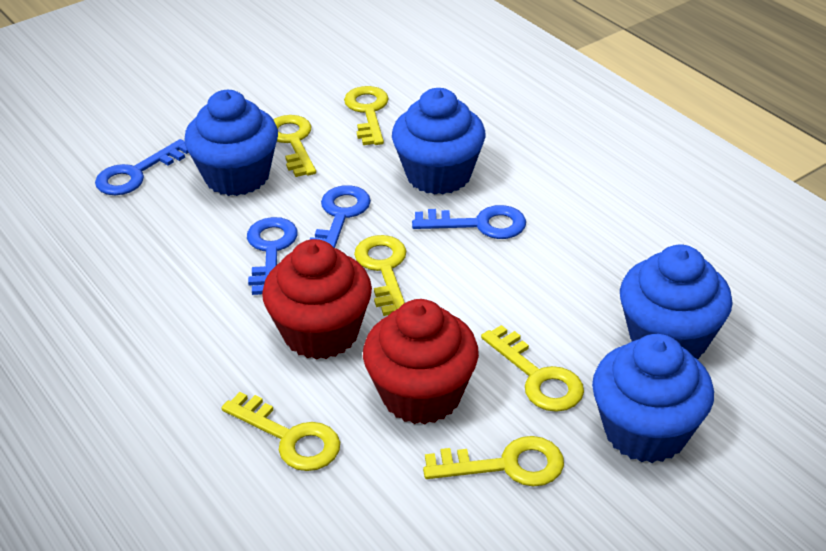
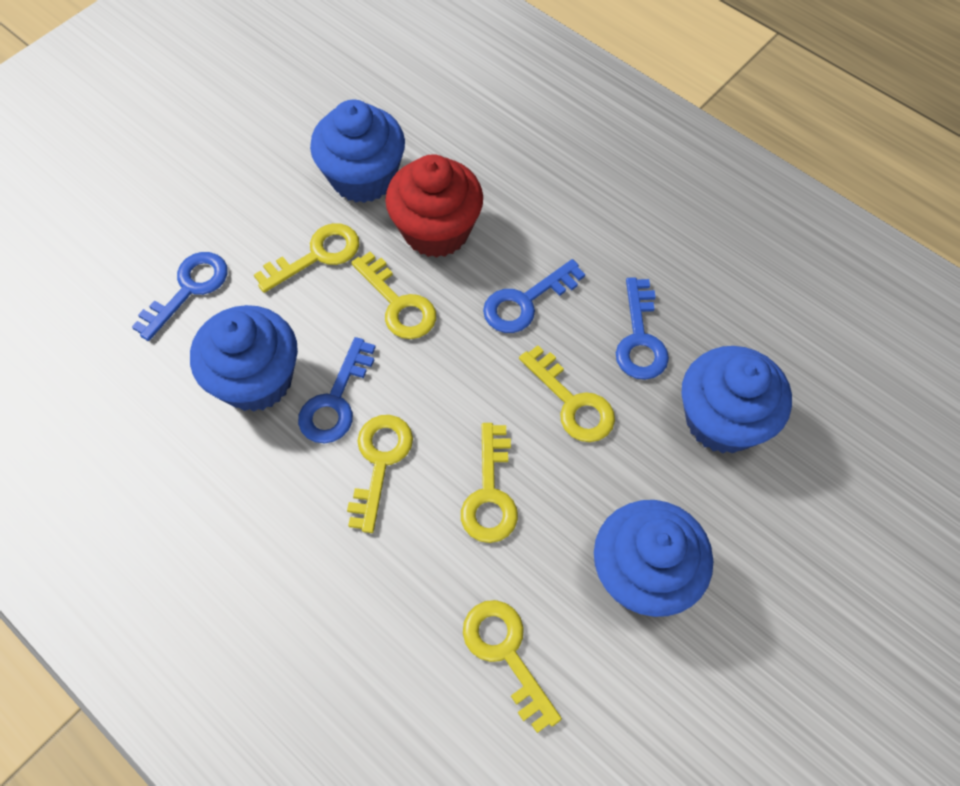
red cupcake: 2 -> 1

